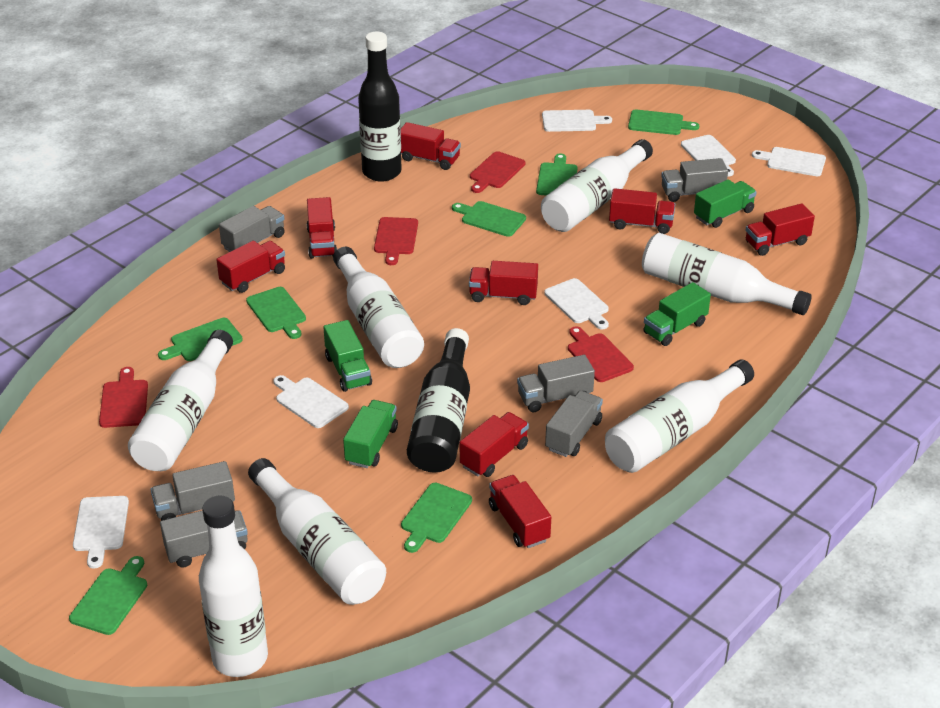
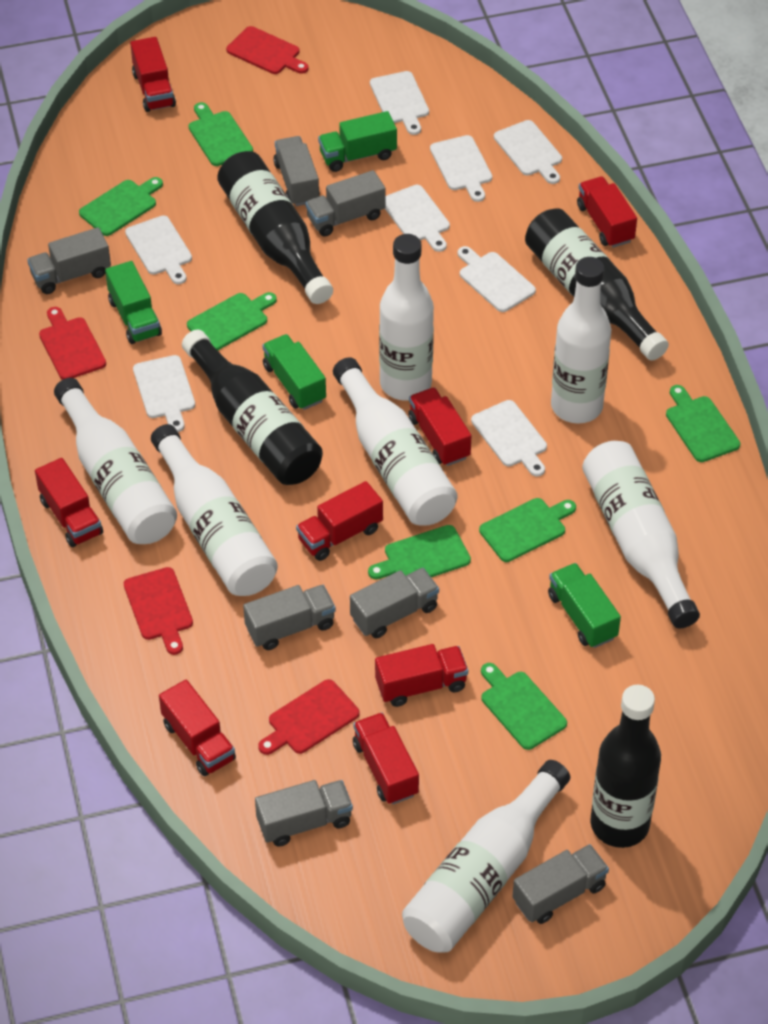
black bottle: 2 -> 4
grey truck: 6 -> 7
white cutting board: 6 -> 8

